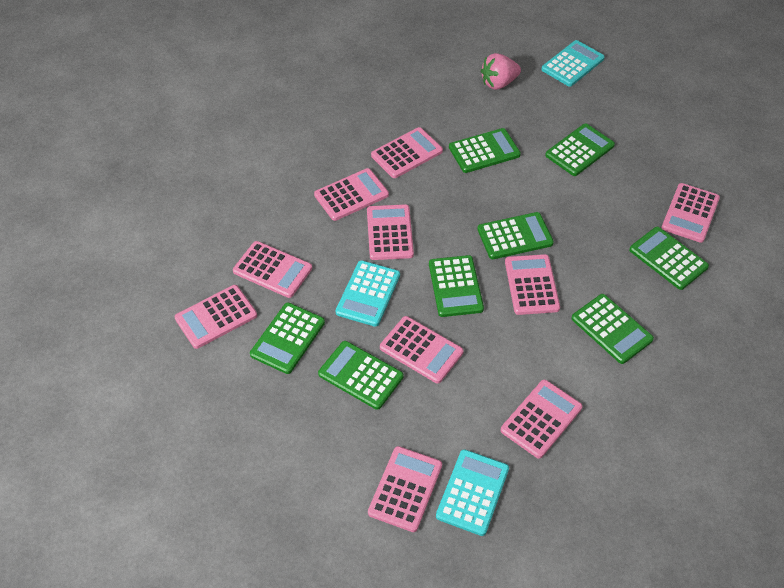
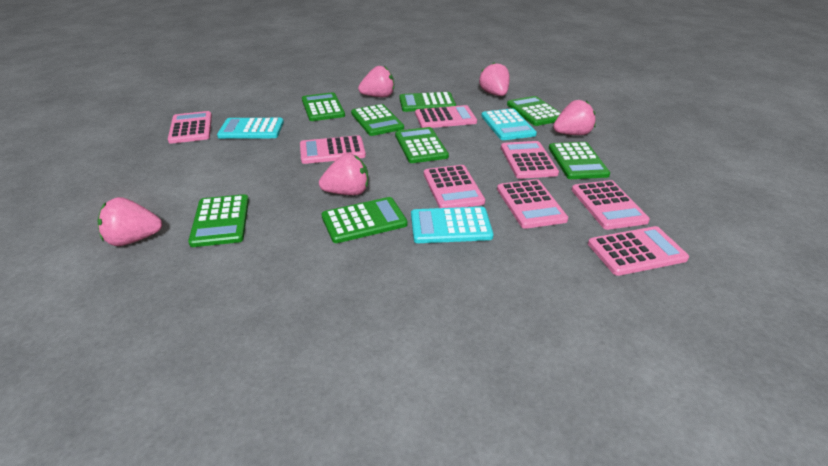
pink calculator: 10 -> 8
pink strawberry: 1 -> 5

